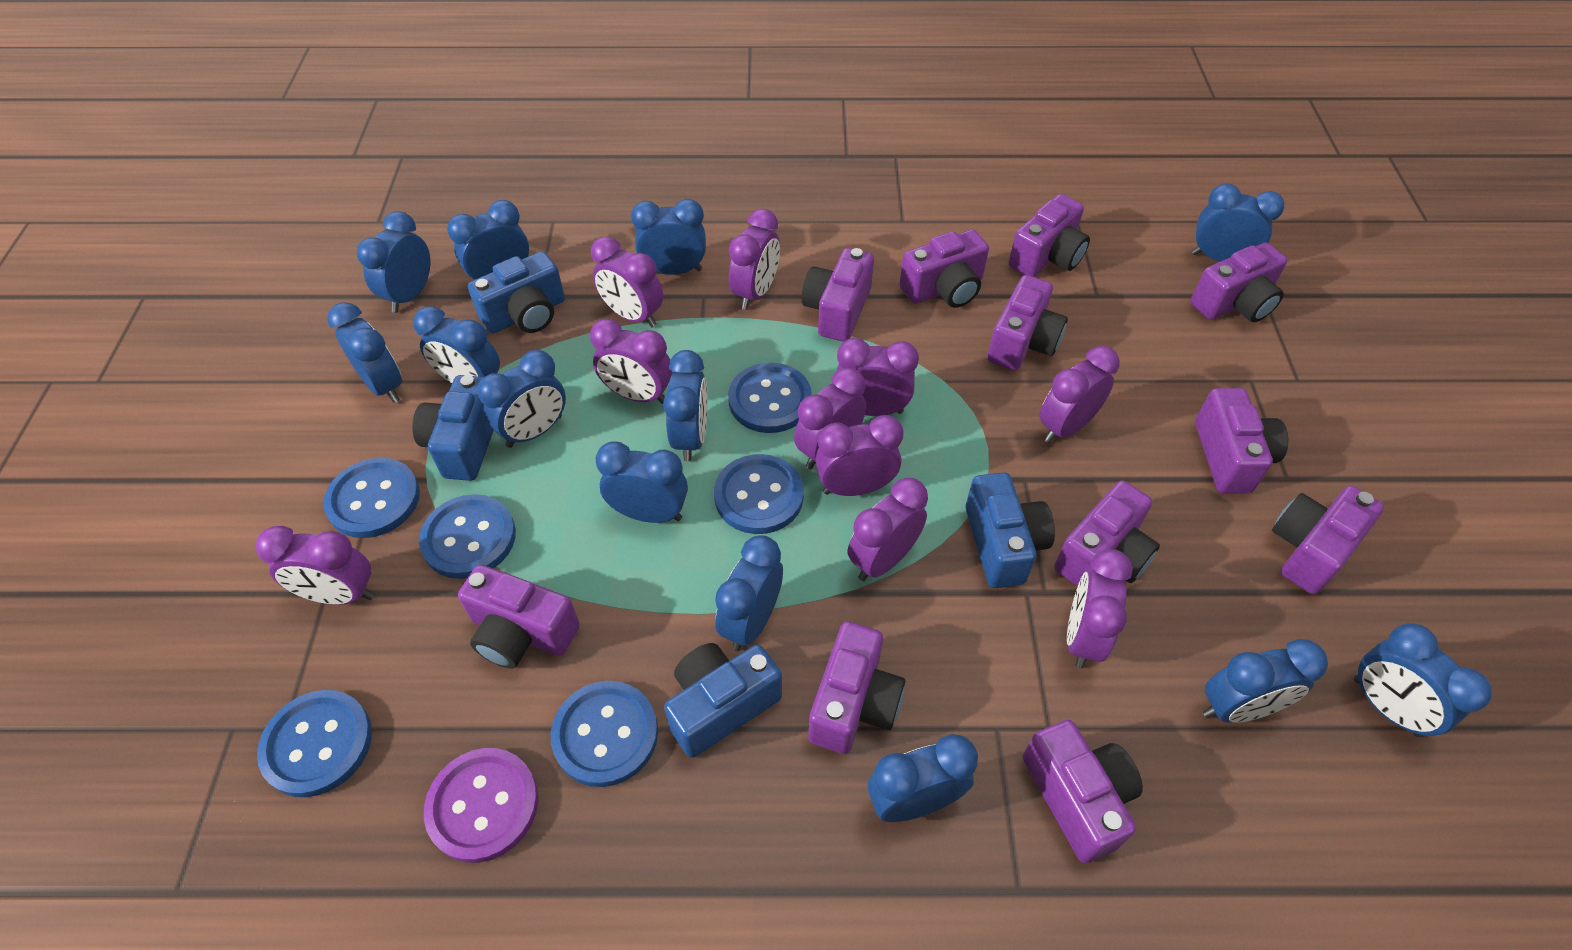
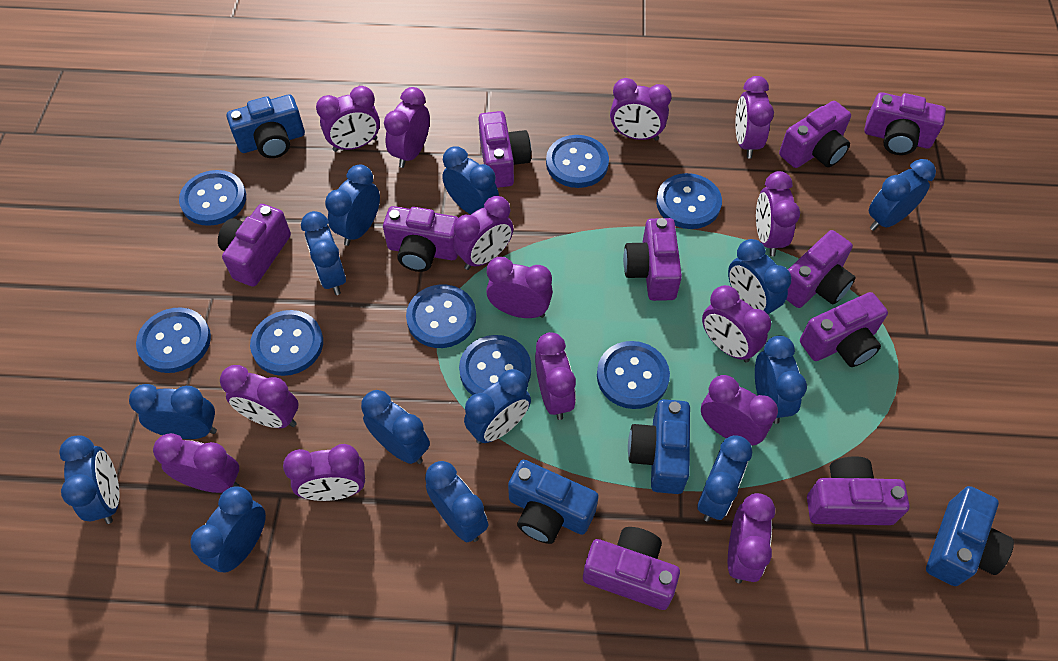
blue button: 6 -> 8
purple button: 1 -> 0
purple camera: 11 -> 10
purple clock: 10 -> 14

